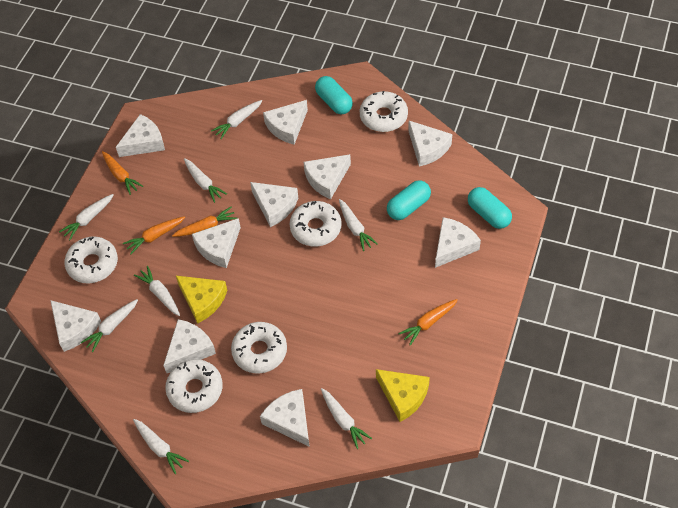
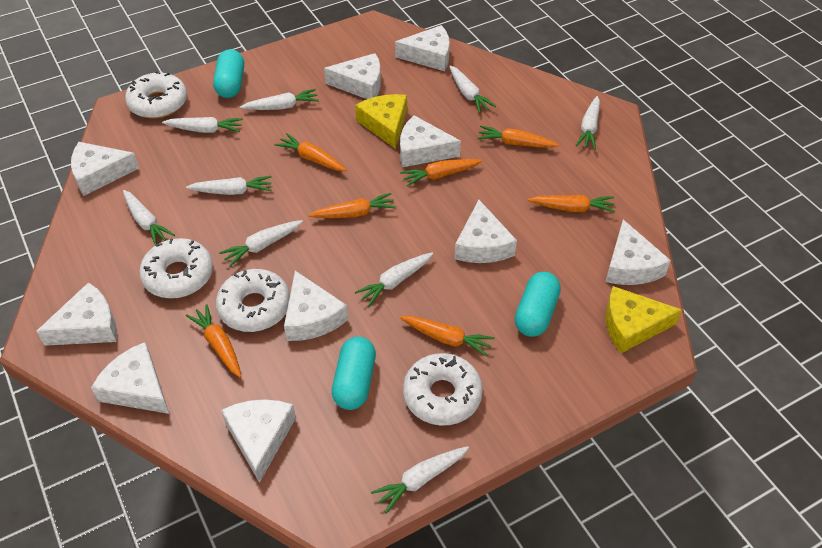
orange carrot: 4 -> 7
white carrot: 8 -> 9
white donut: 5 -> 4

